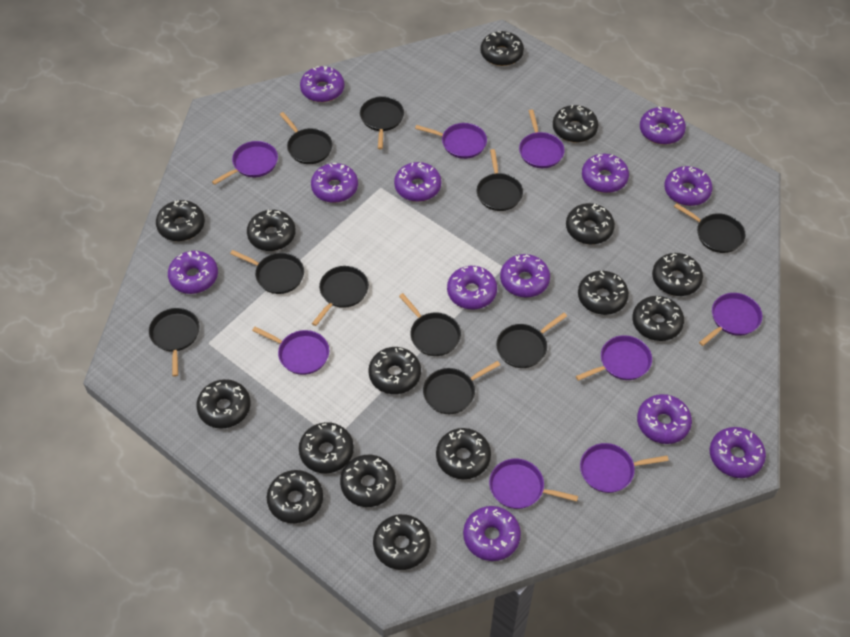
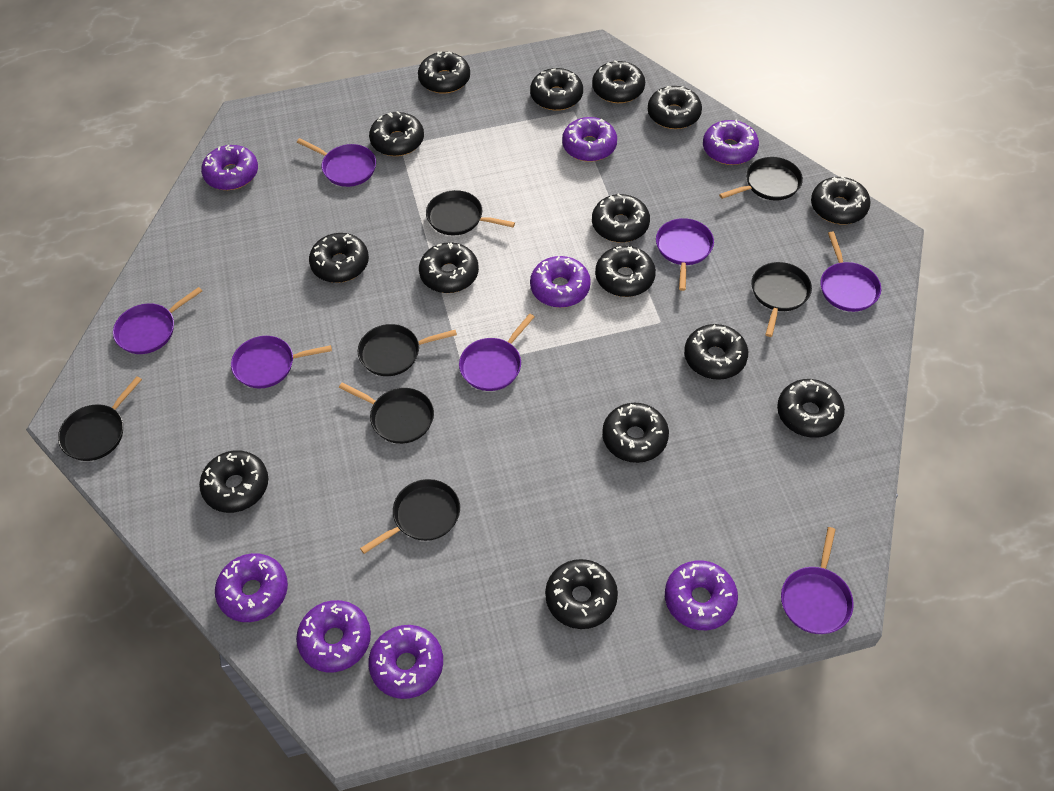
black pan: 10 -> 7
purple donut: 12 -> 8
purple pan: 8 -> 7

